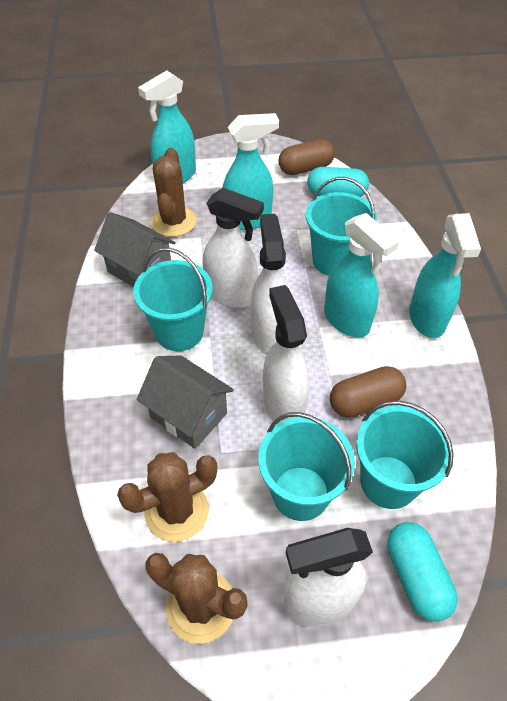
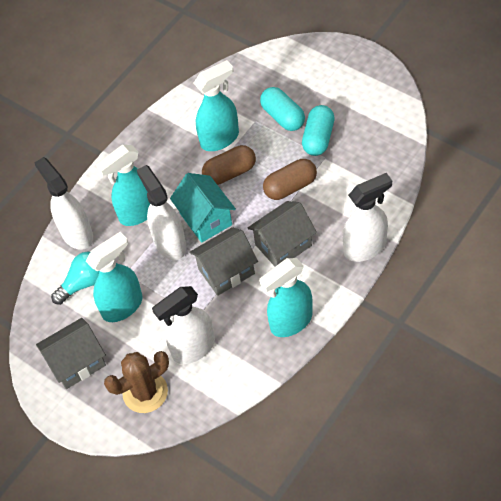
brown cactus: 3 -> 1
grey house: 2 -> 3
turquoise bucket: 4 -> 0
turquoise house: 0 -> 1
turquoise light bulb: 0 -> 1

